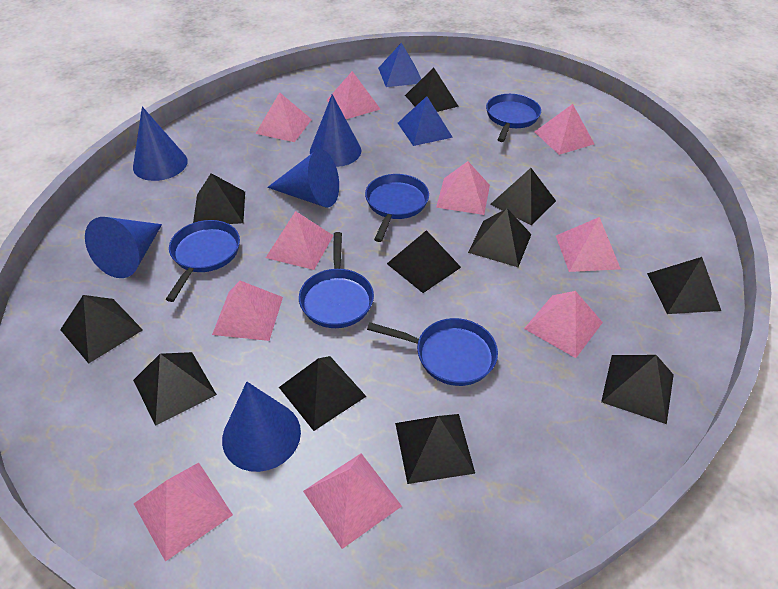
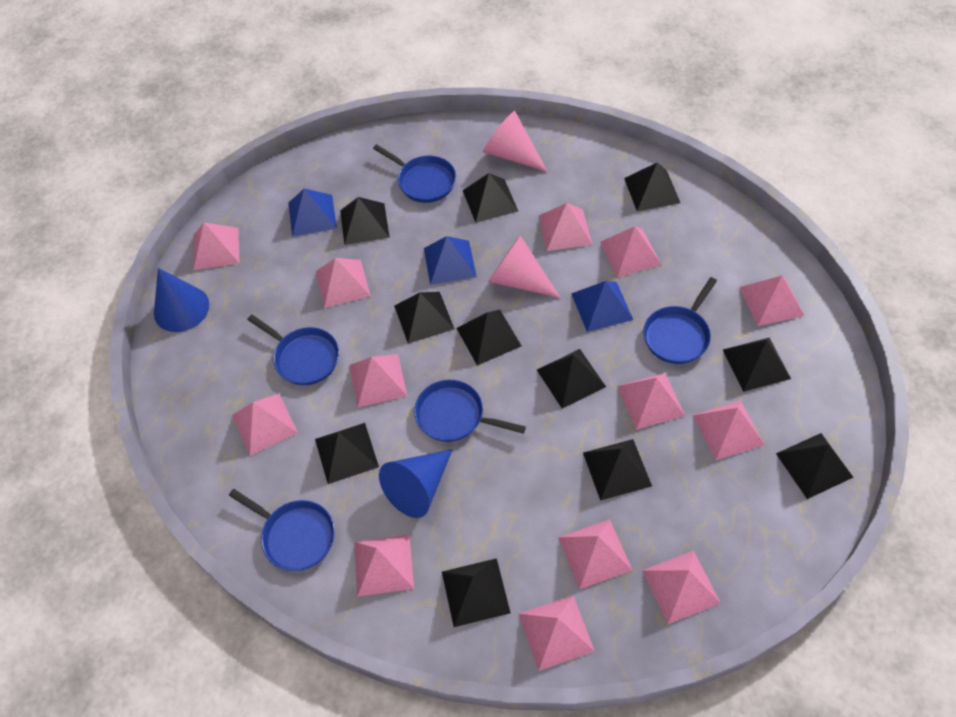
blue cone: 5 -> 2
blue pyramid: 2 -> 3
pink cone: 0 -> 2
pink pyramid: 10 -> 13

